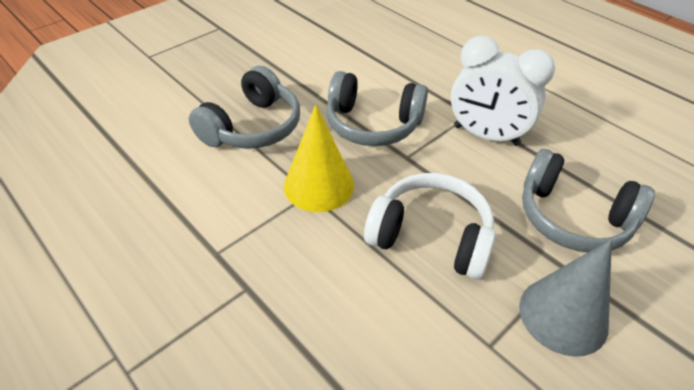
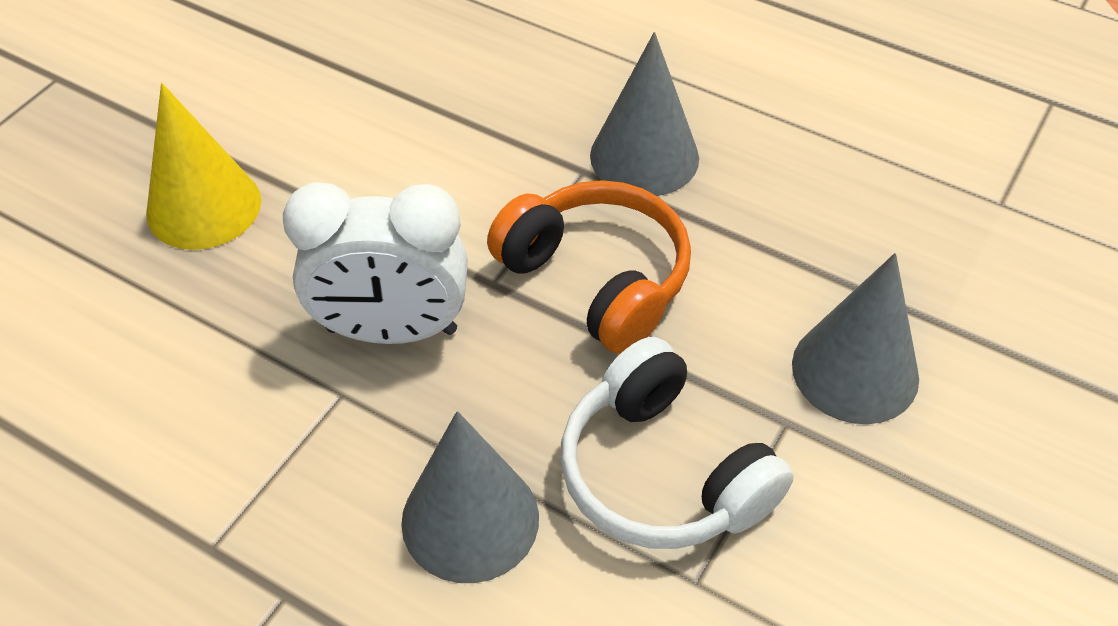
grey cone: 1 -> 3
grey headphones: 3 -> 0
orange headphones: 0 -> 1

